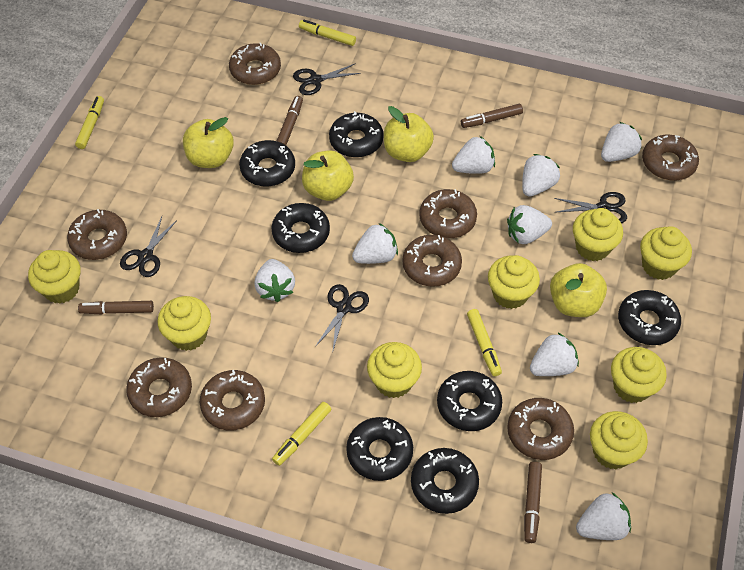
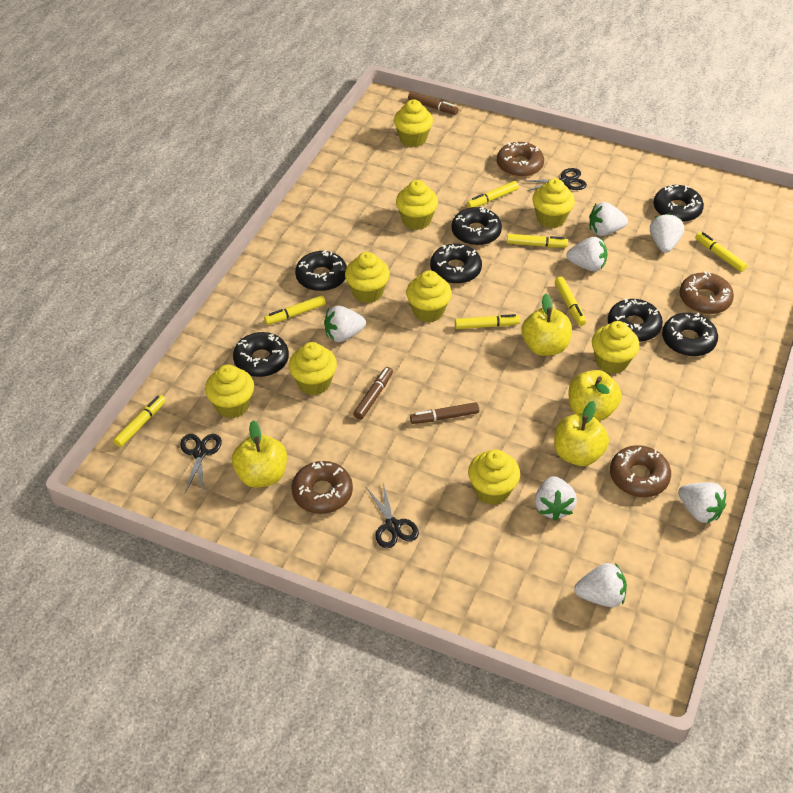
black scissors: 4 -> 3
brown donut: 8 -> 4
brown marker: 4 -> 3
white strawberry: 8 -> 7
yellow cupcake: 8 -> 9
yellow marker: 4 -> 7

